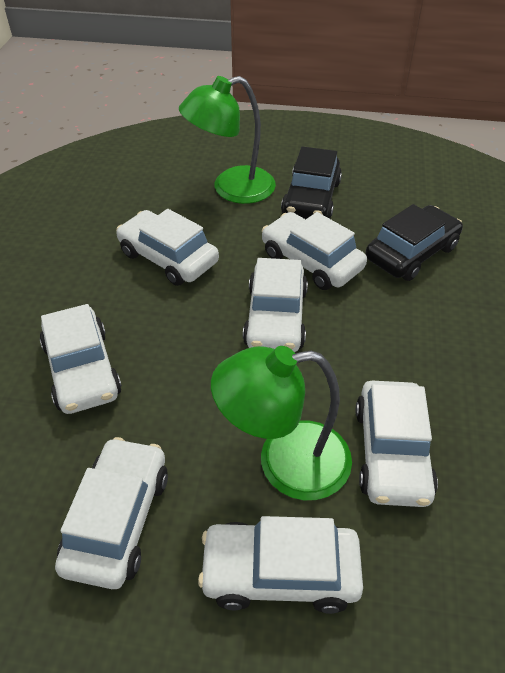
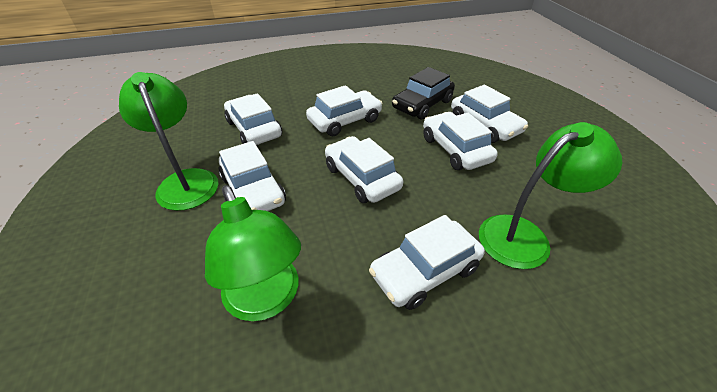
black car: 2 -> 1
green lamp: 2 -> 3

